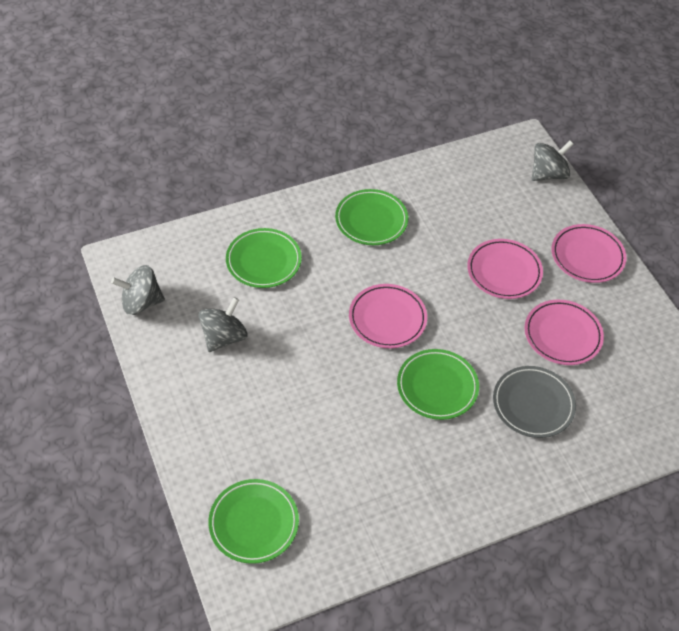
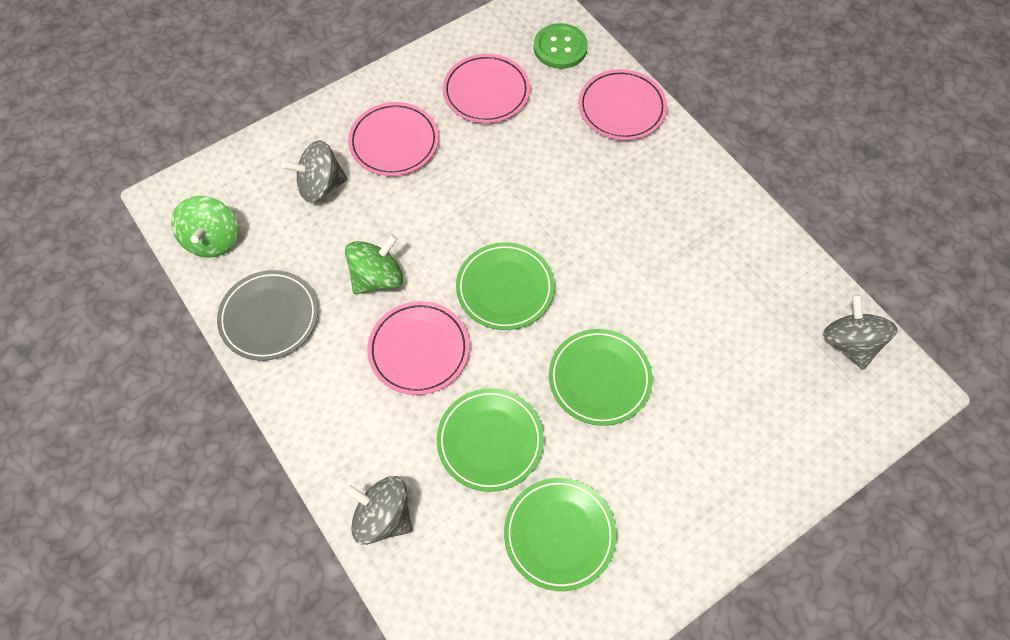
green button: 0 -> 1
green spinning top: 0 -> 2

